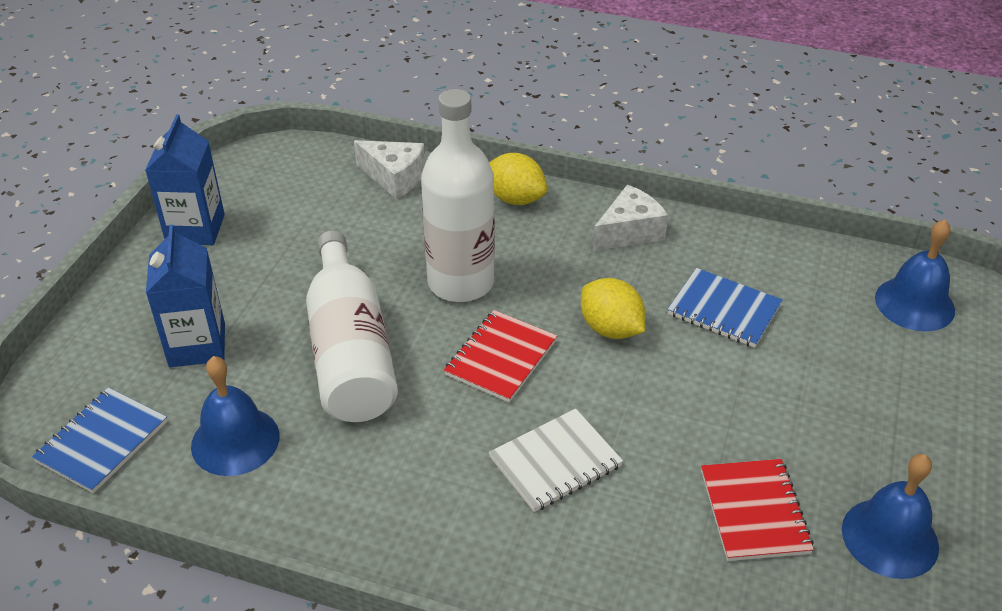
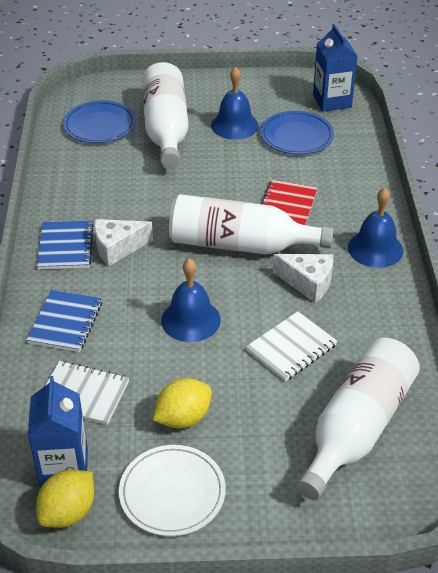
blue plate: 0 -> 2
red notebook: 2 -> 1
white bottle: 2 -> 3
white notebook: 1 -> 2
white plate: 0 -> 1

